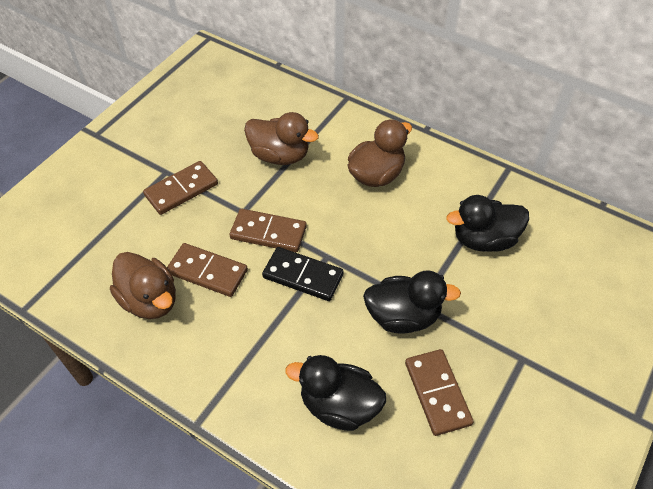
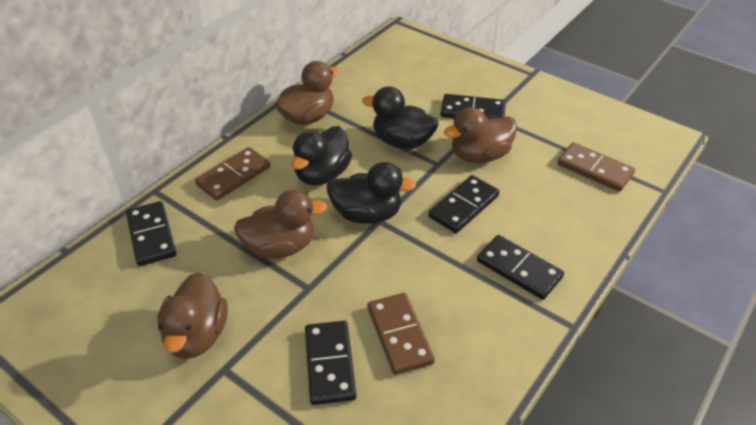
black domino: 1 -> 5
brown domino: 4 -> 3
brown duck: 3 -> 4

